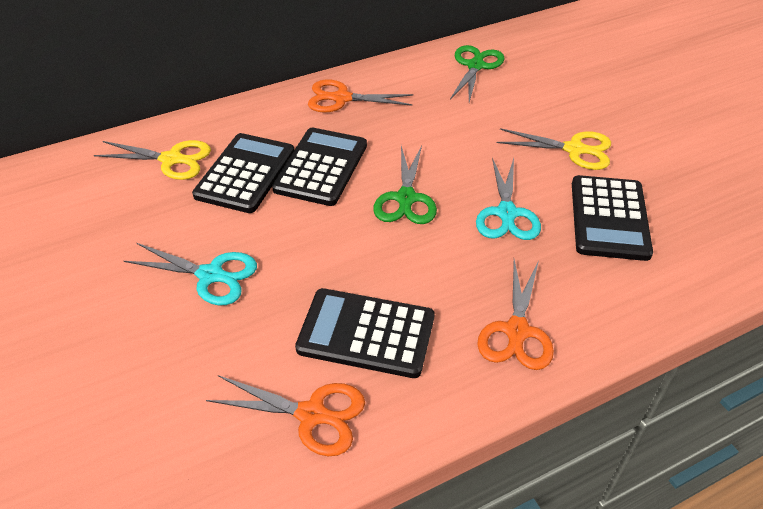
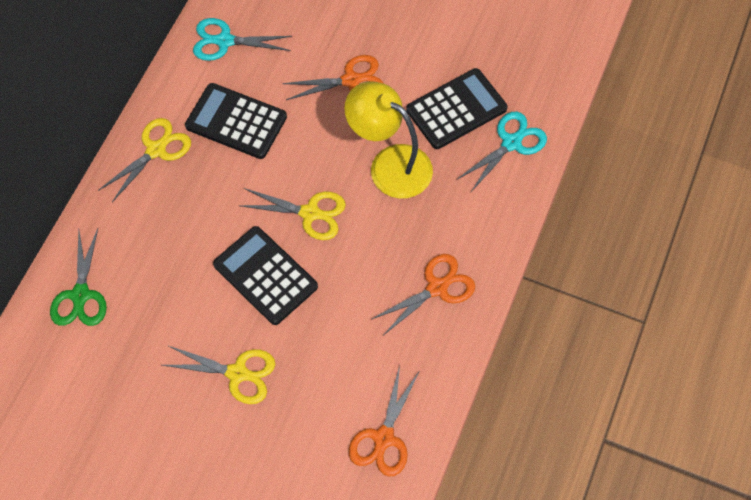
black calculator: 4 -> 3
green scissors: 2 -> 1
yellow lamp: 0 -> 1
yellow scissors: 2 -> 3

